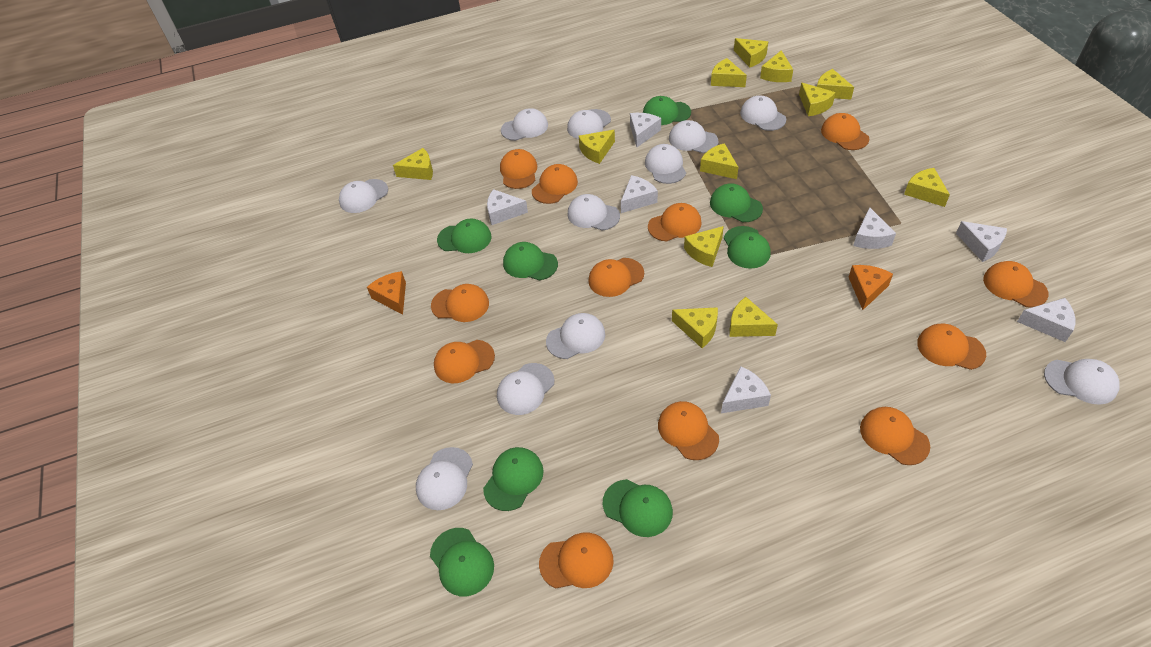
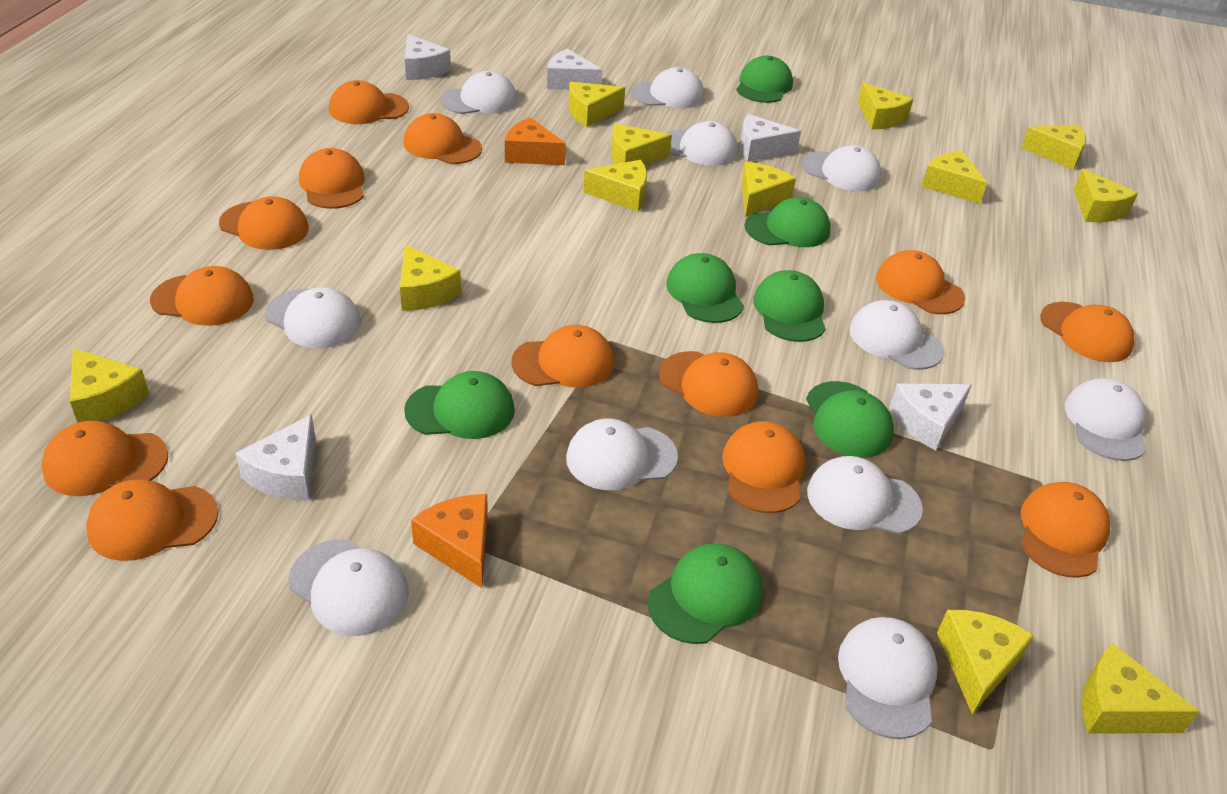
green cap: 8 -> 7
orange cap: 12 -> 13
white cheese: 7 -> 5

